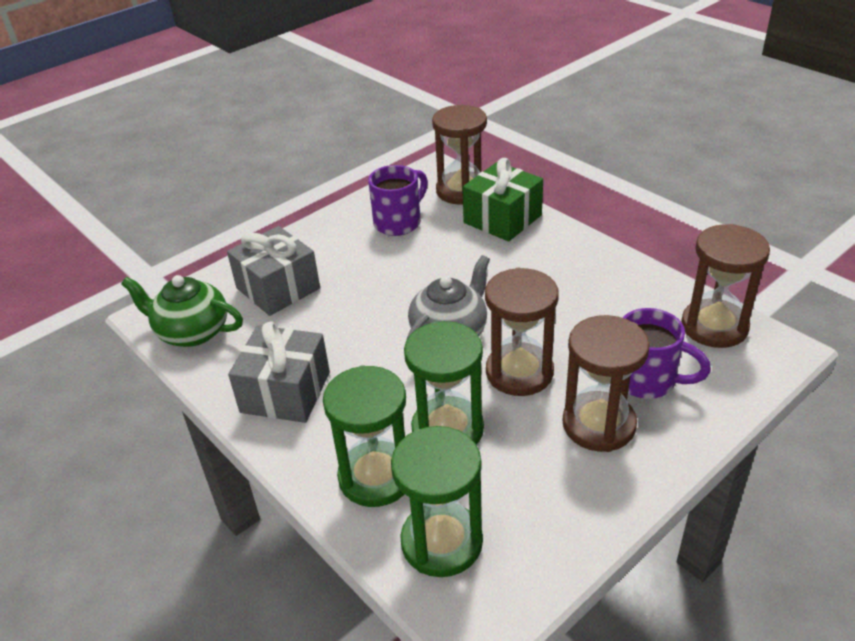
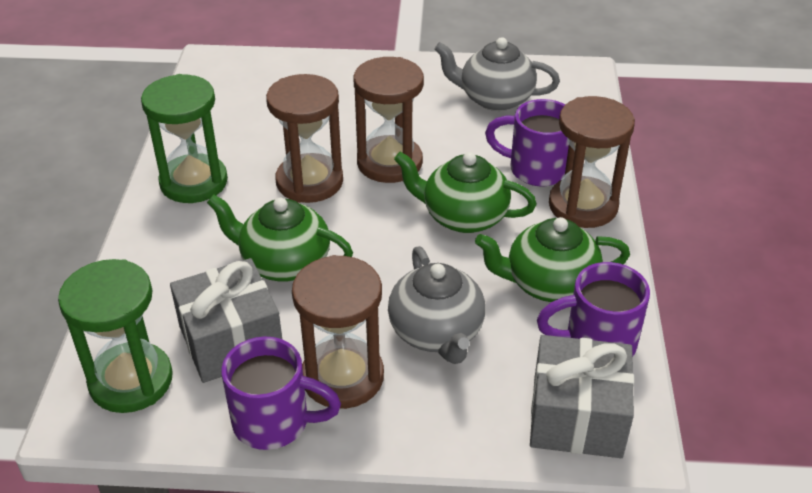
green gift: 1 -> 0
green hourglass: 3 -> 2
green teapot: 1 -> 3
grey teapot: 1 -> 2
purple mug: 2 -> 3

